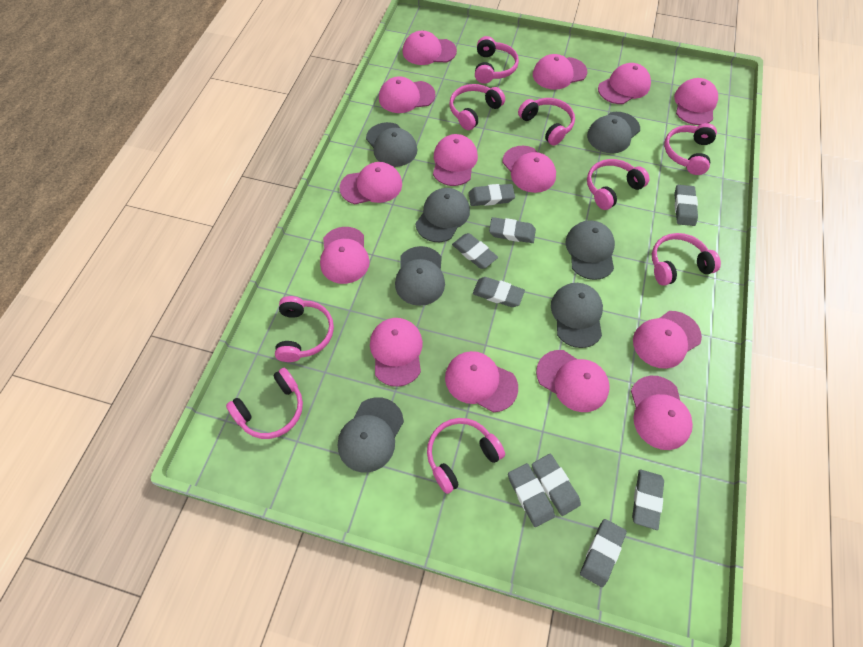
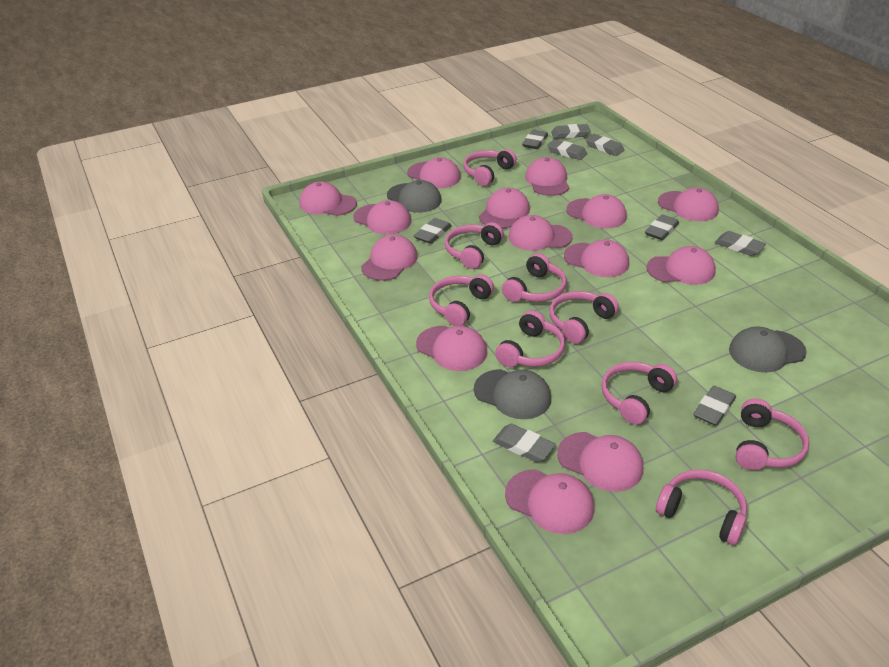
grey cap: 7 -> 3

